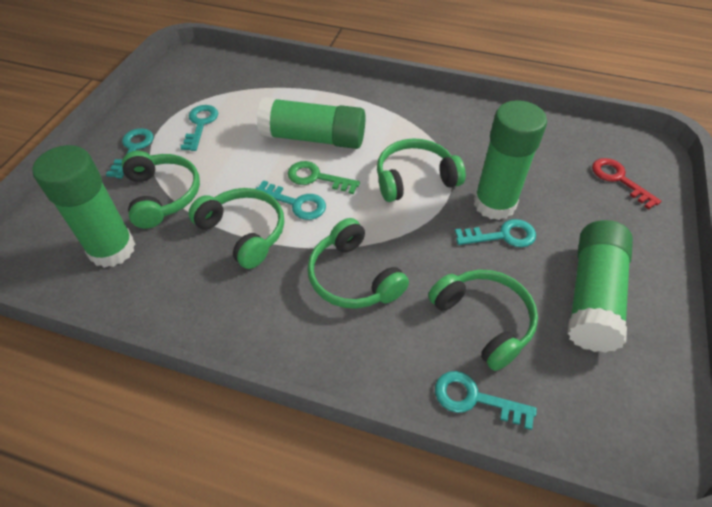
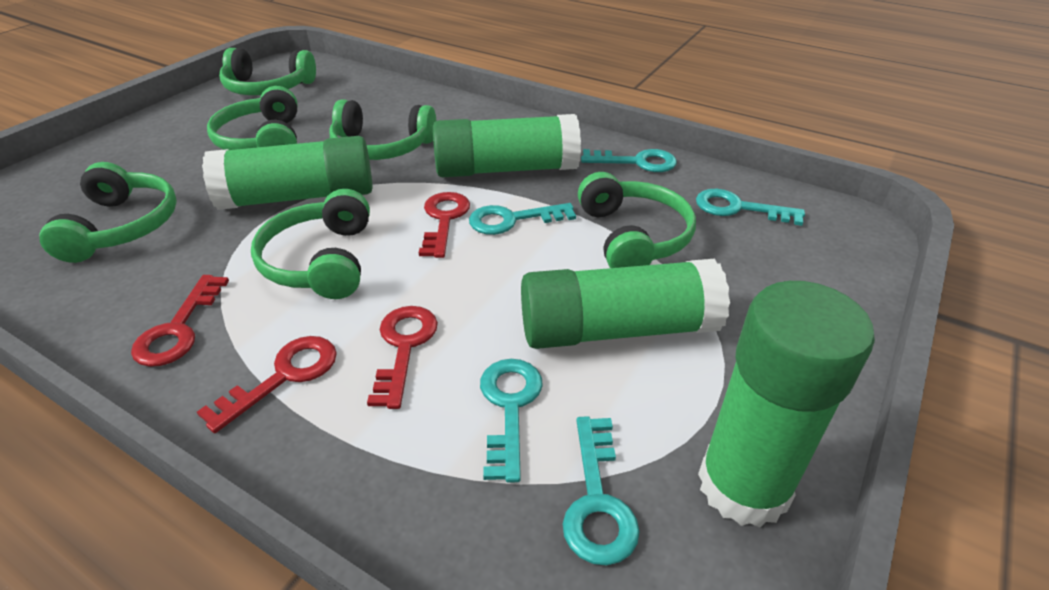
green headphones: 5 -> 6
green key: 1 -> 0
red key: 1 -> 4

